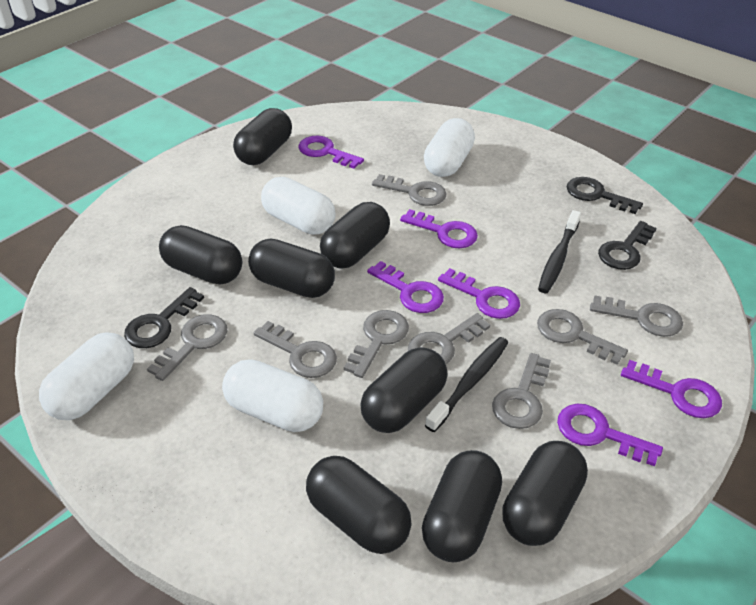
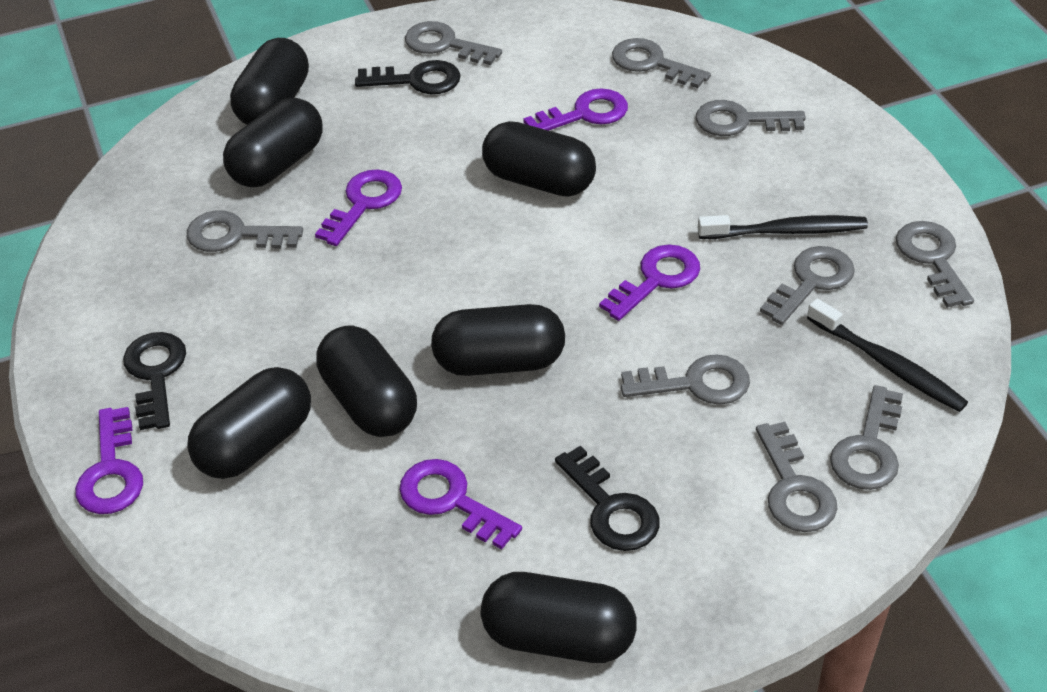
black capsule: 8 -> 7
grey key: 8 -> 9
purple key: 6 -> 5
white capsule: 4 -> 0

